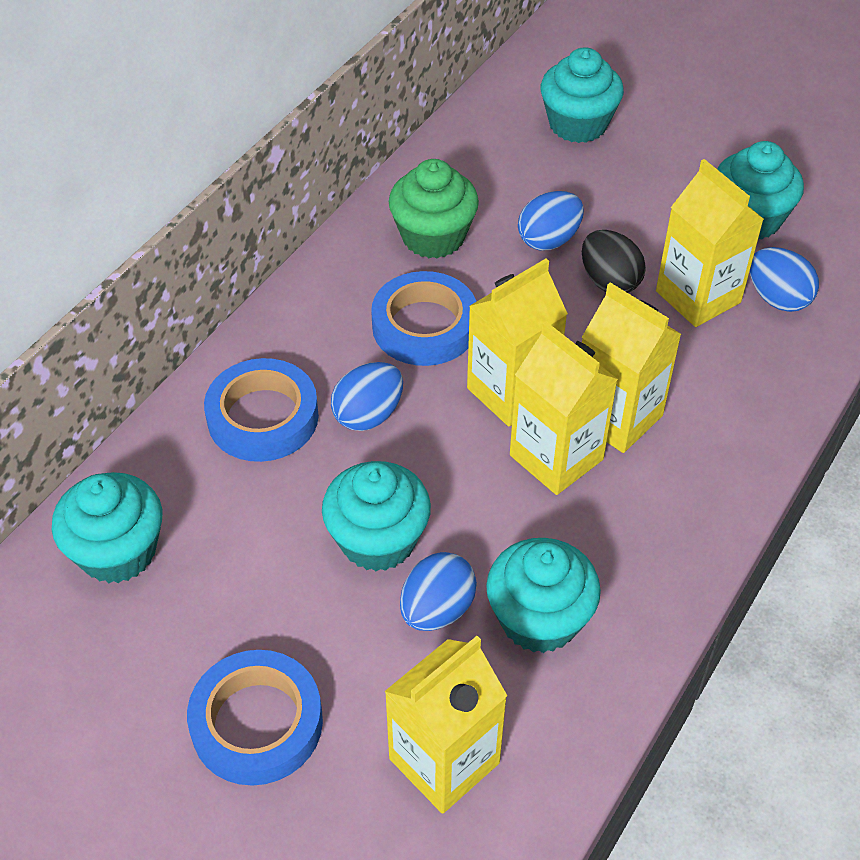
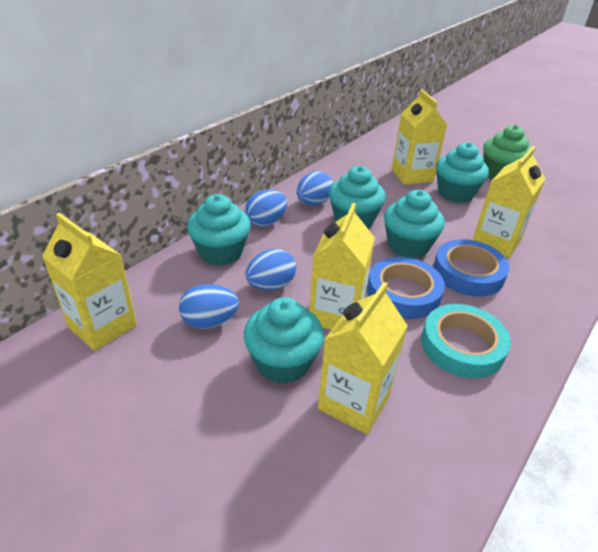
black egg: 1 -> 0
blue tape: 3 -> 2
turquoise tape: 0 -> 1

